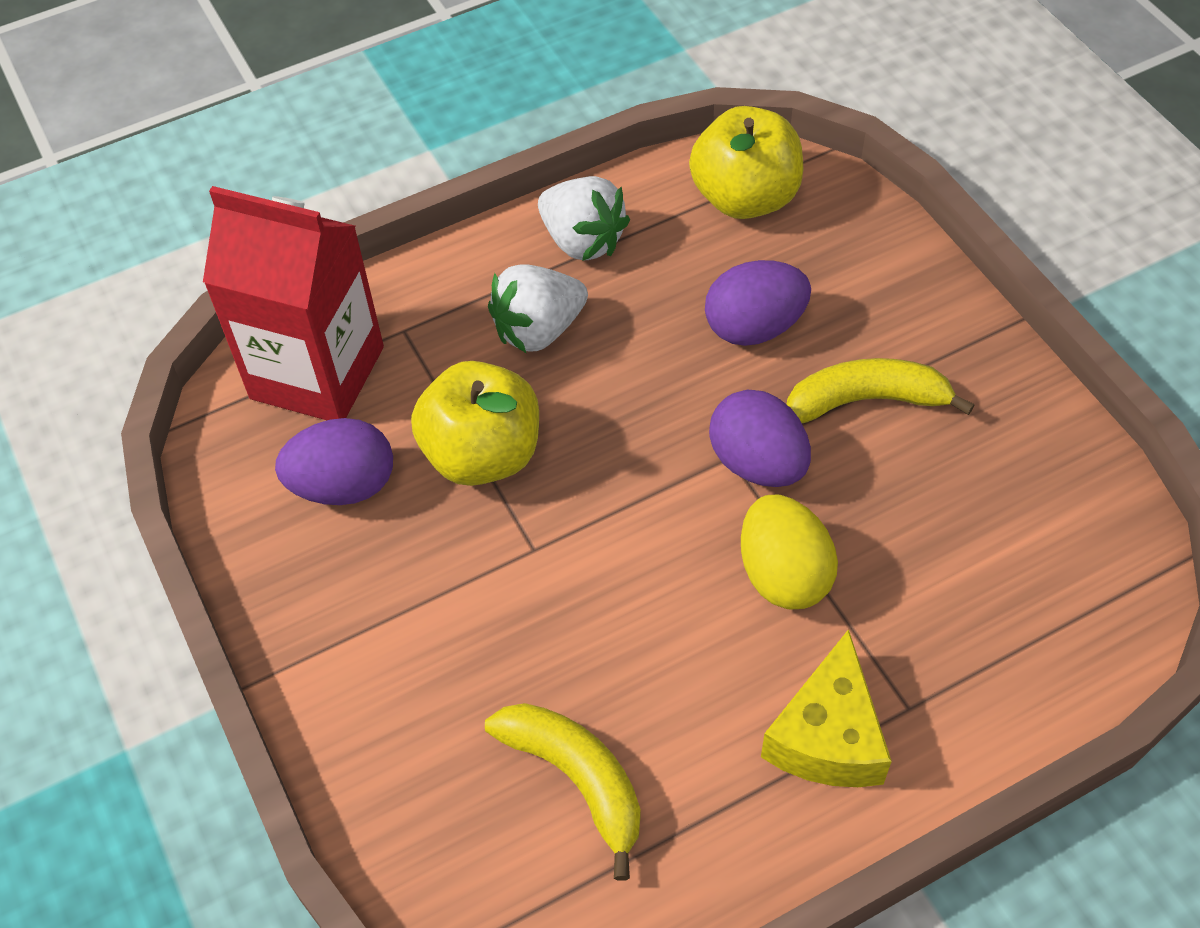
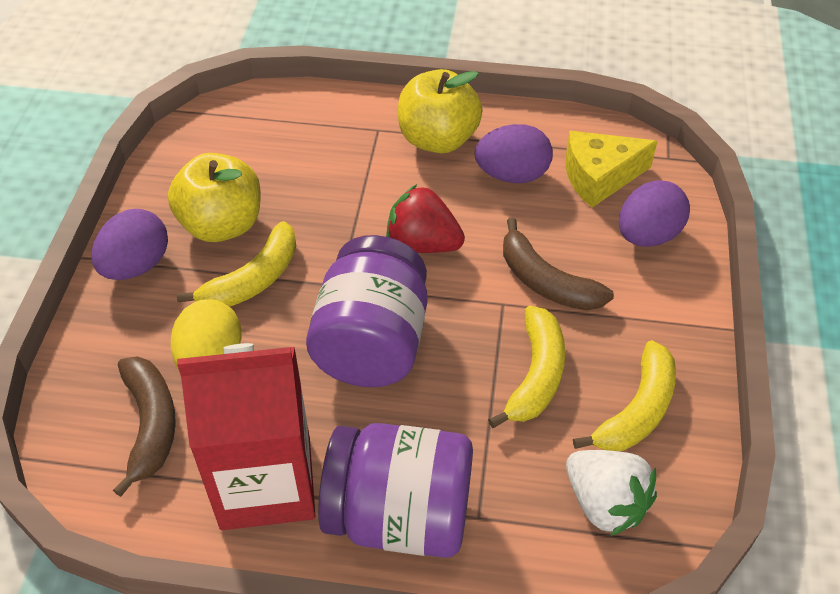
brown banana: 0 -> 2
purple jar: 0 -> 2
red strawberry: 0 -> 1
white strawberry: 2 -> 1
yellow banana: 2 -> 3

